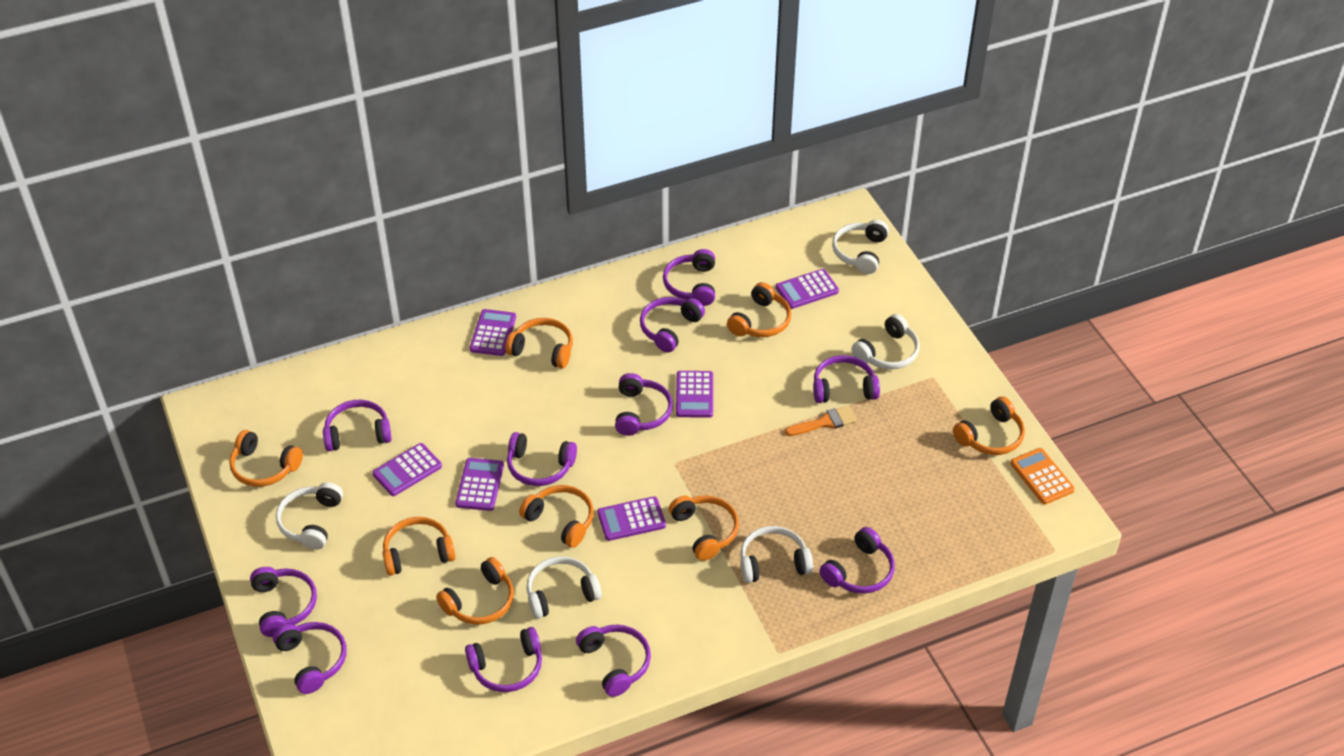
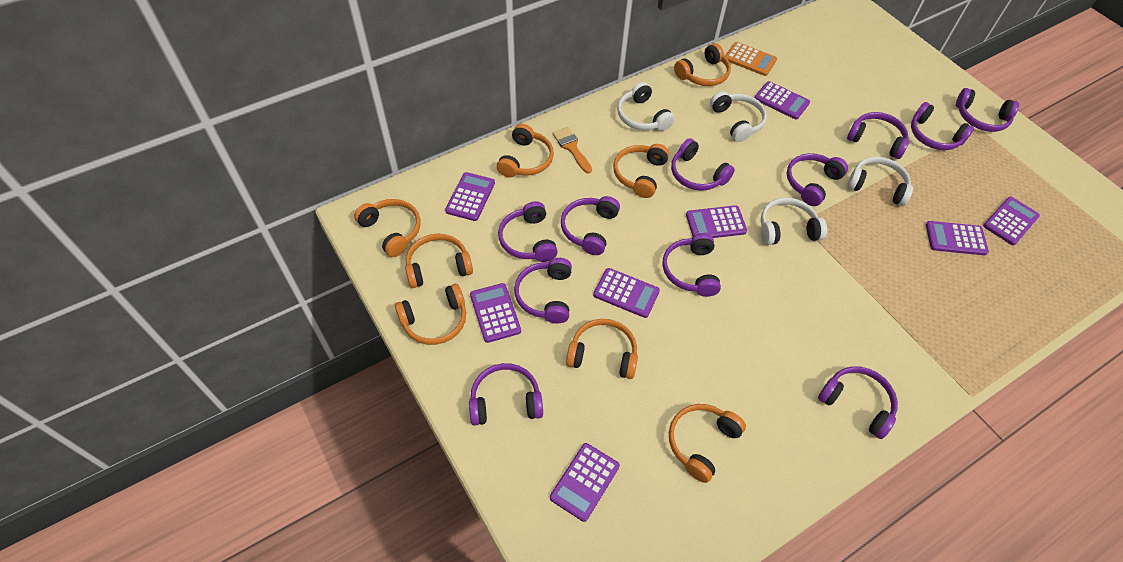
purple calculator: 6 -> 8
white headphones: 5 -> 4

